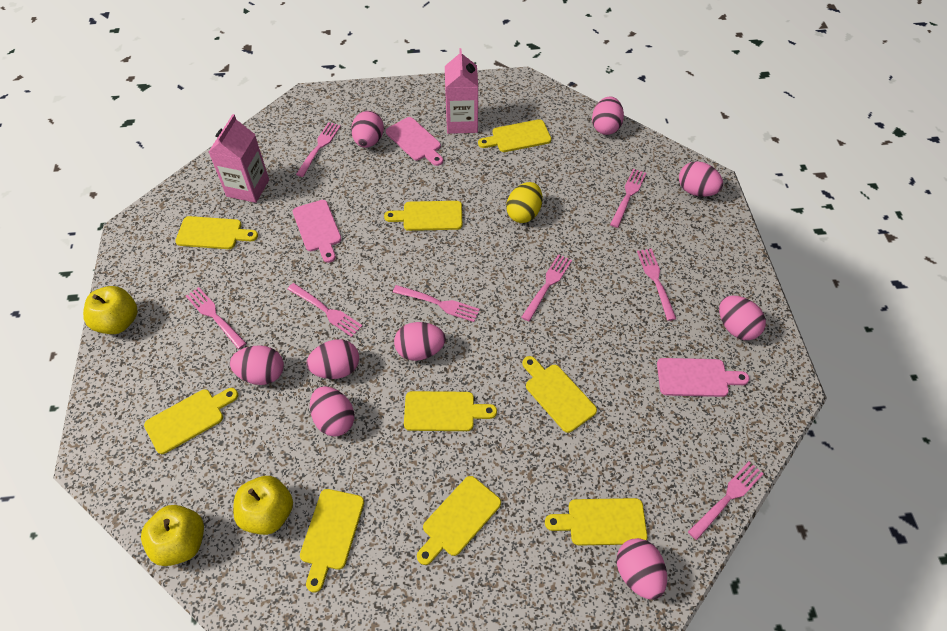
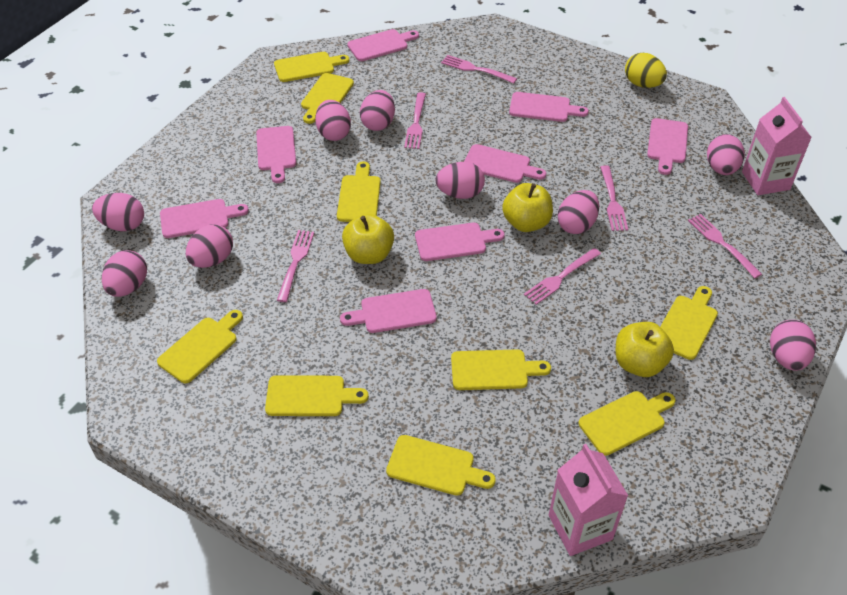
pink cutting board: 3 -> 8
pink fork: 8 -> 6

